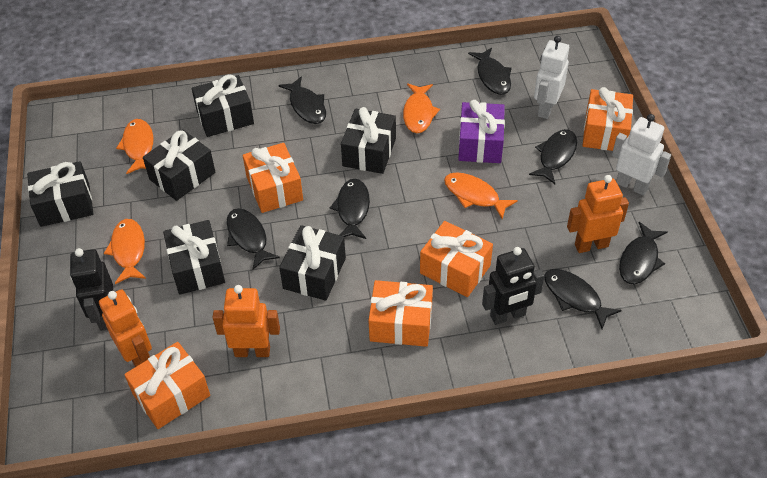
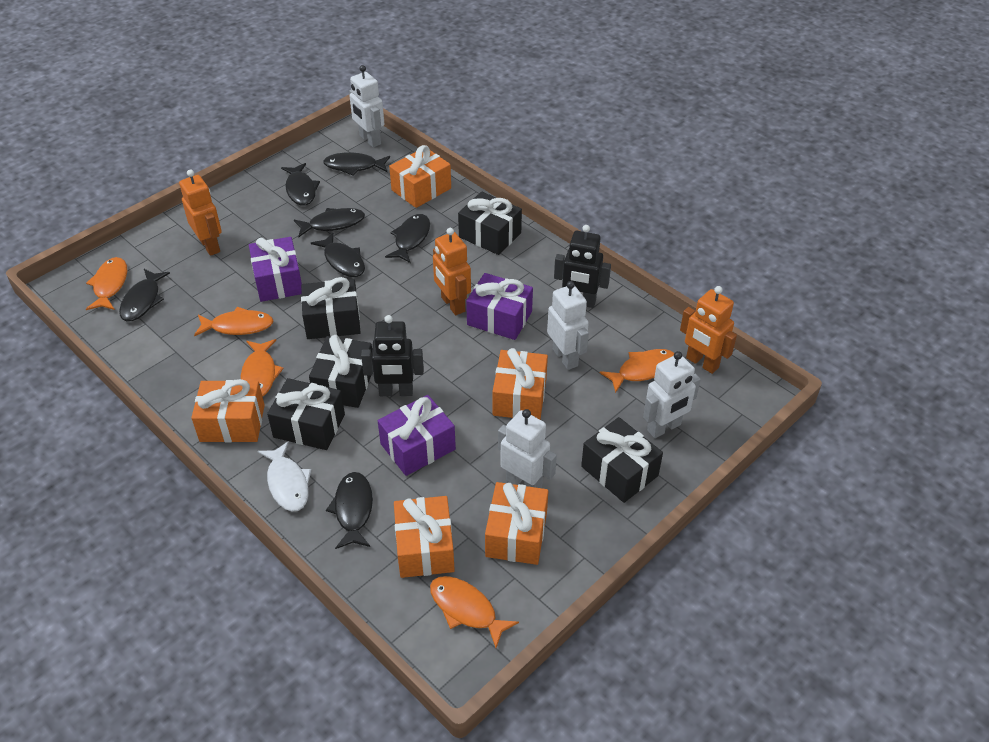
black gift: 6 -> 5
orange fish: 4 -> 5
purple gift: 1 -> 3
white fish: 0 -> 1
white robot: 2 -> 4

